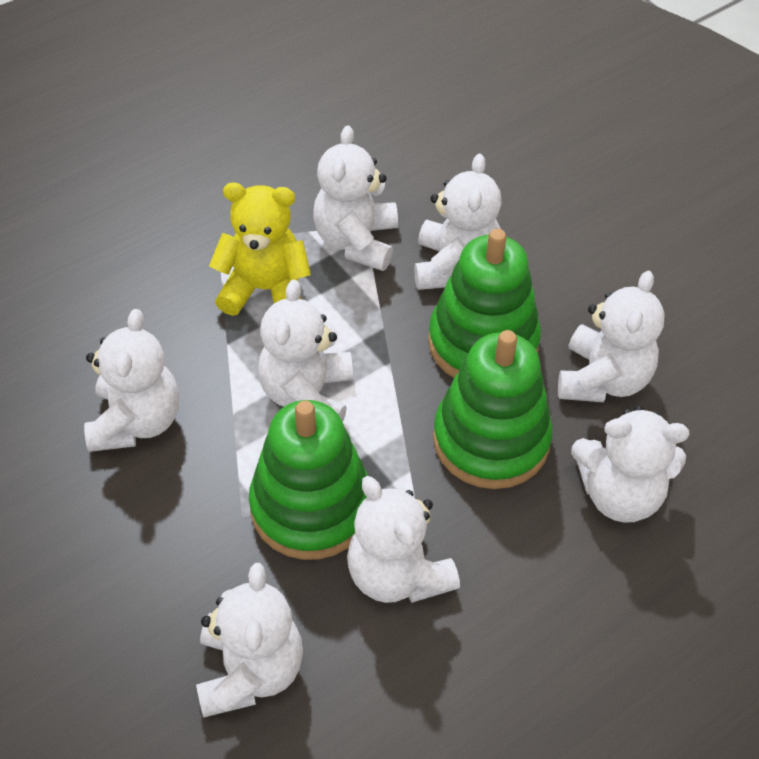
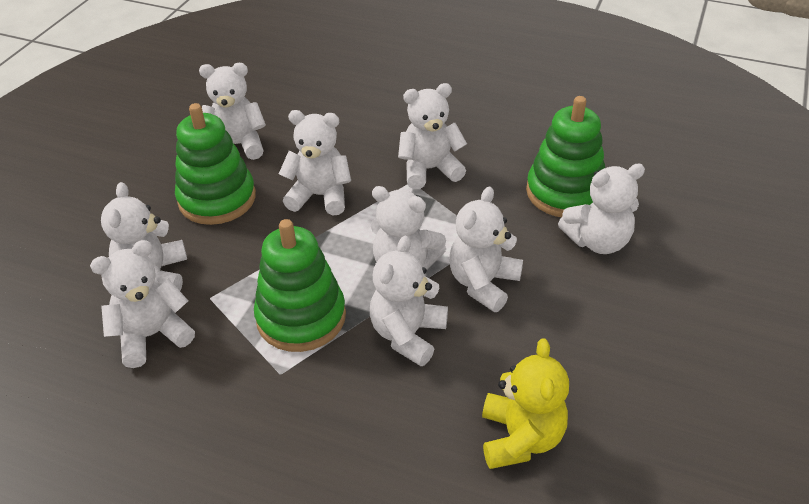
white teddy bear: 8 -> 9

